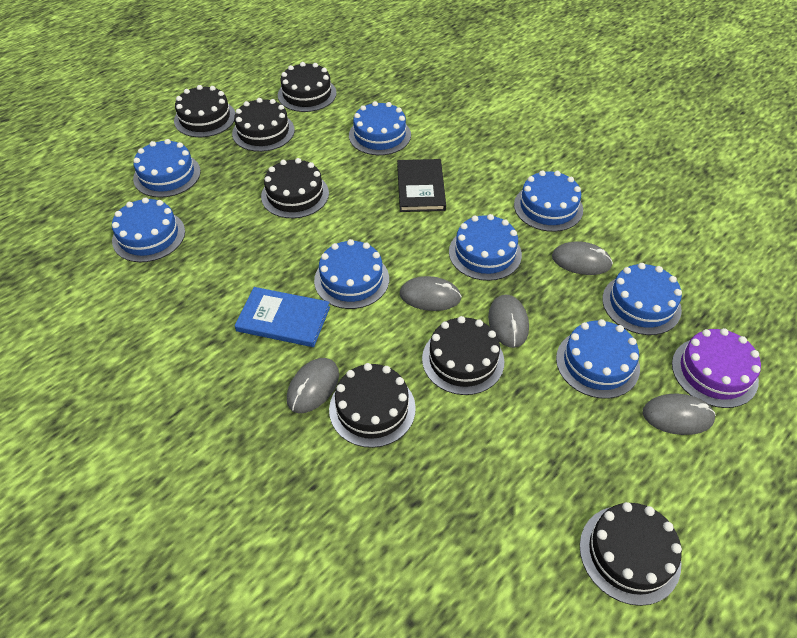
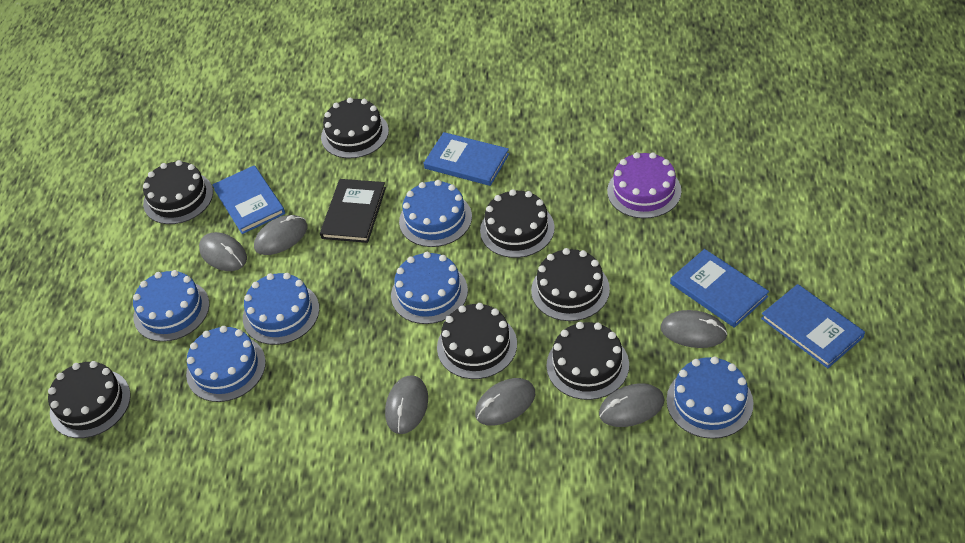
blue book: 1 -> 4
blue cake: 8 -> 6
grey mouse: 5 -> 6

